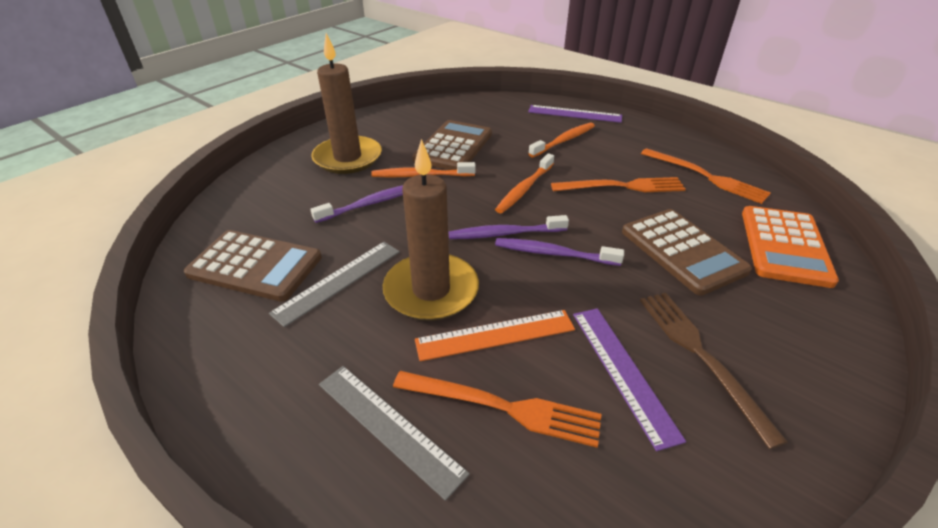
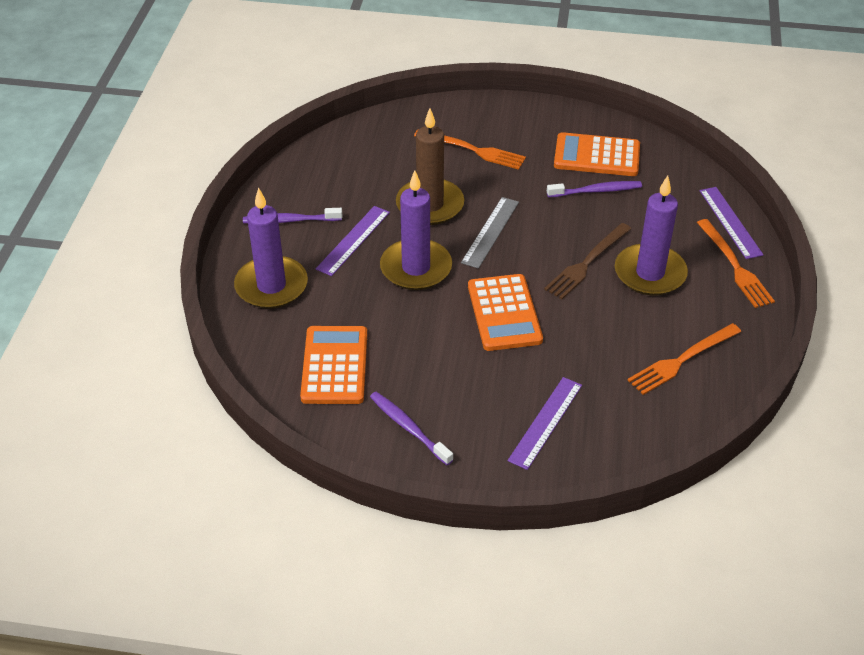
brown calculator: 3 -> 0
brown candle: 2 -> 1
grey ruler: 2 -> 1
orange calculator: 1 -> 3
orange ruler: 1 -> 0
orange toothbrush: 3 -> 0
purple candle: 0 -> 3
purple ruler: 2 -> 3

